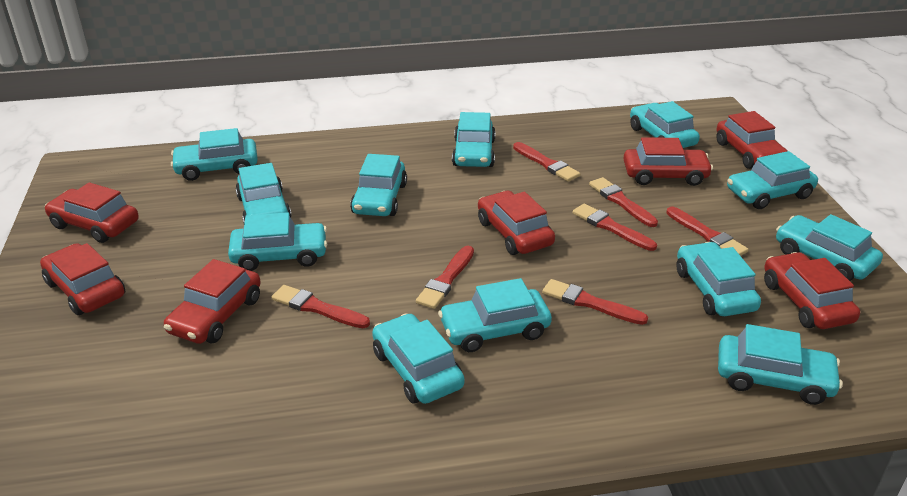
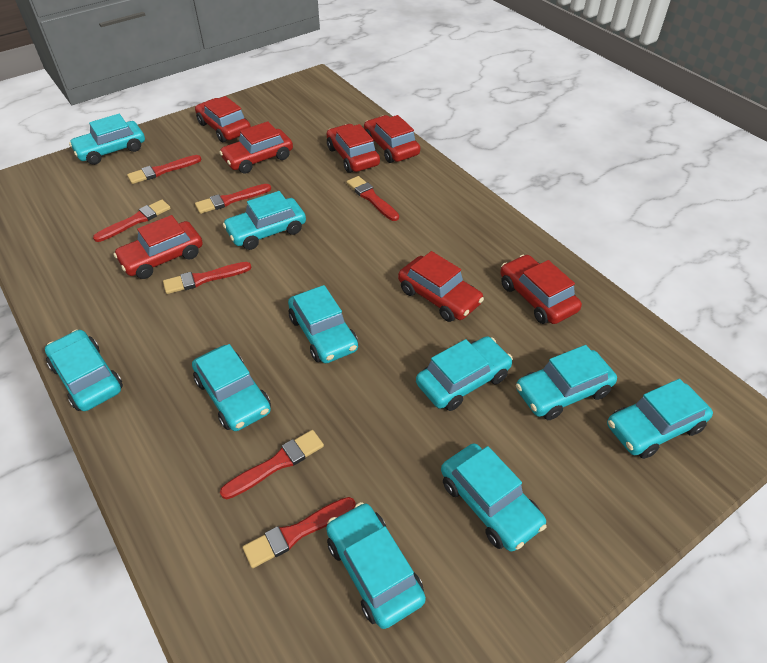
turquoise car: 12 -> 10

